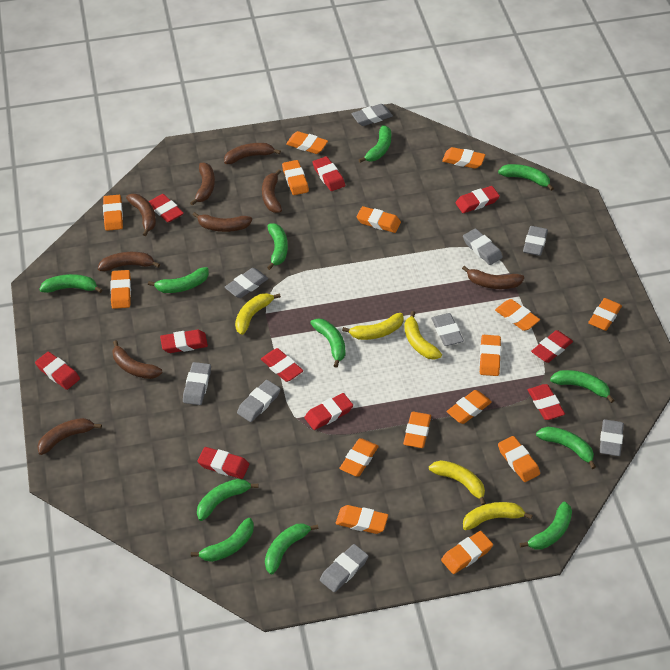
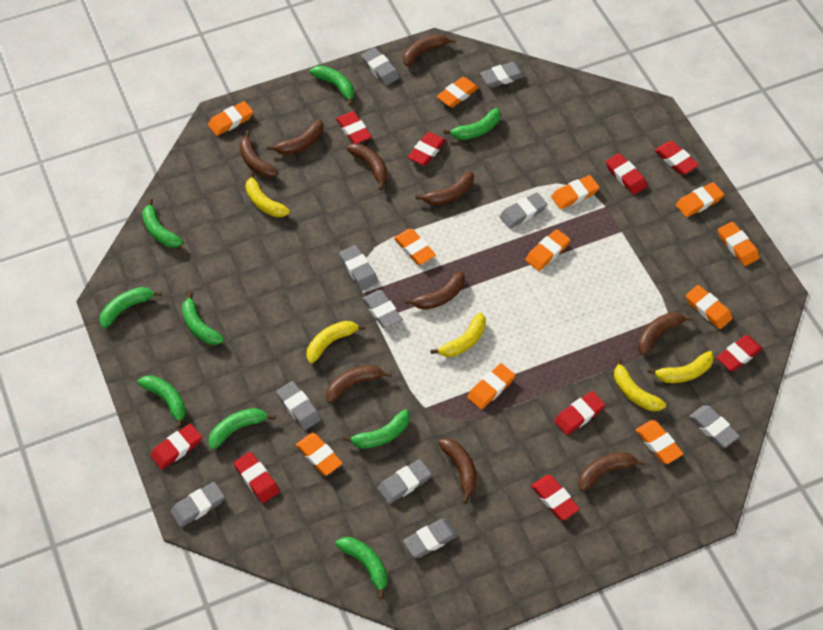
brown banana: 9 -> 10
green banana: 12 -> 9
grey eraser: 9 -> 10
orange eraser: 15 -> 11
red eraser: 10 -> 9

